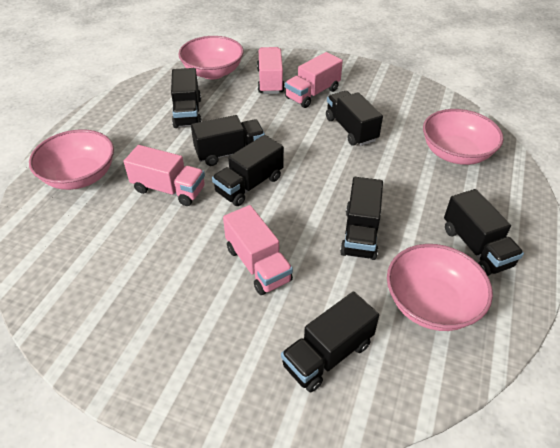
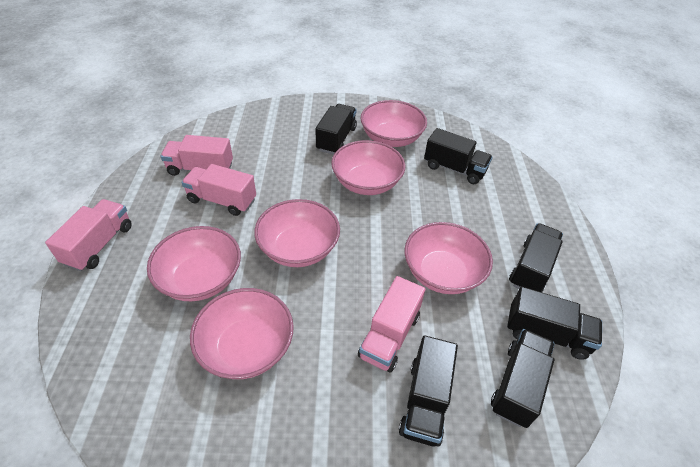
black truck: 7 -> 6
pink bowl: 4 -> 6

